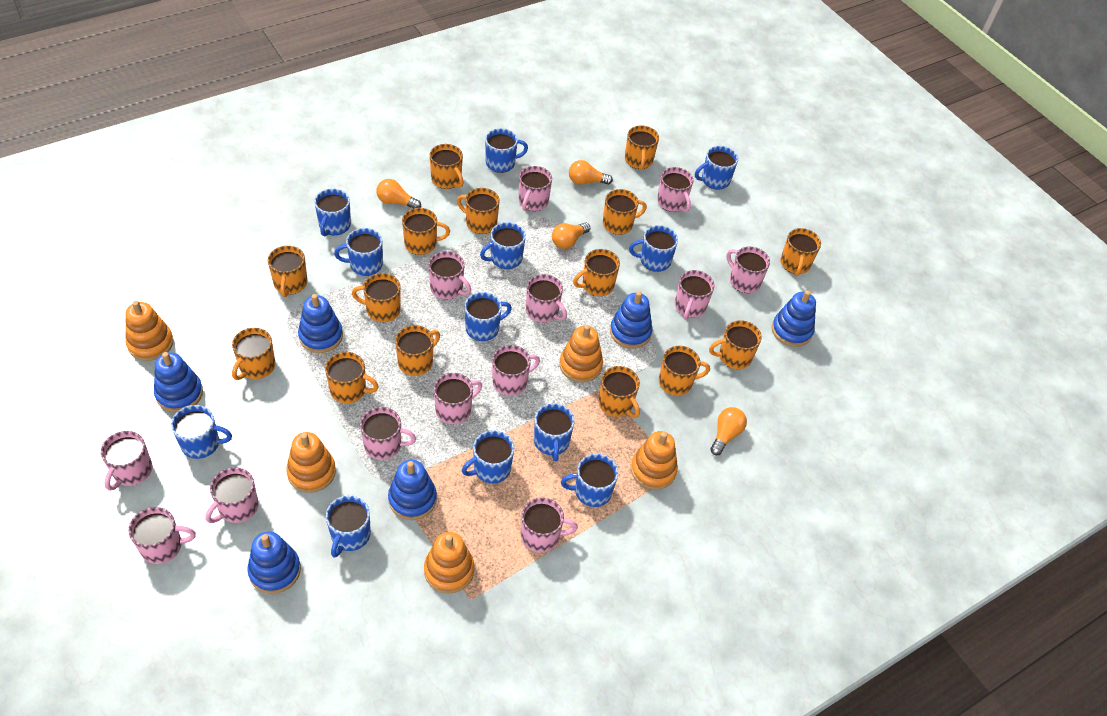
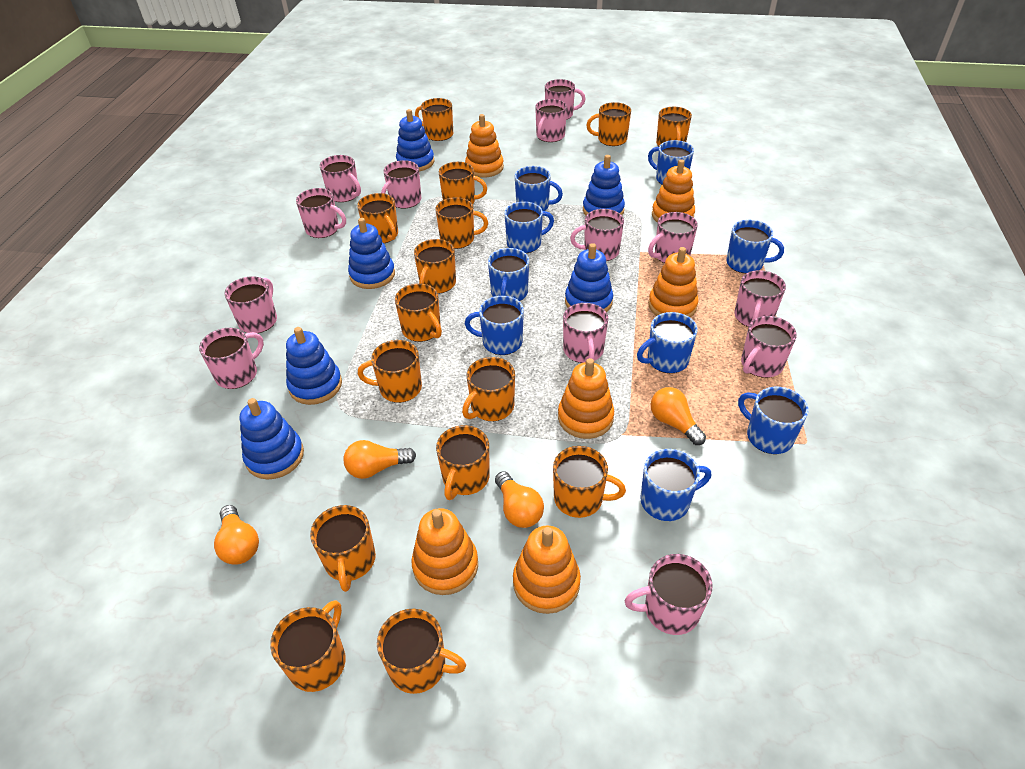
blue mug: 12 -> 9
orange stacking toy: 5 -> 6

